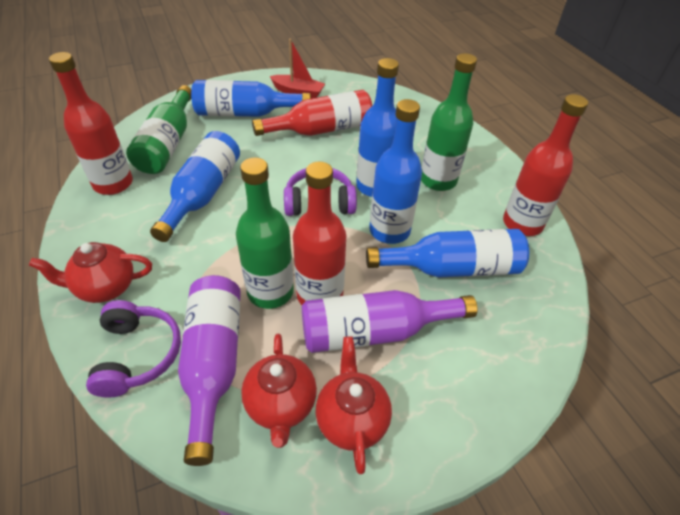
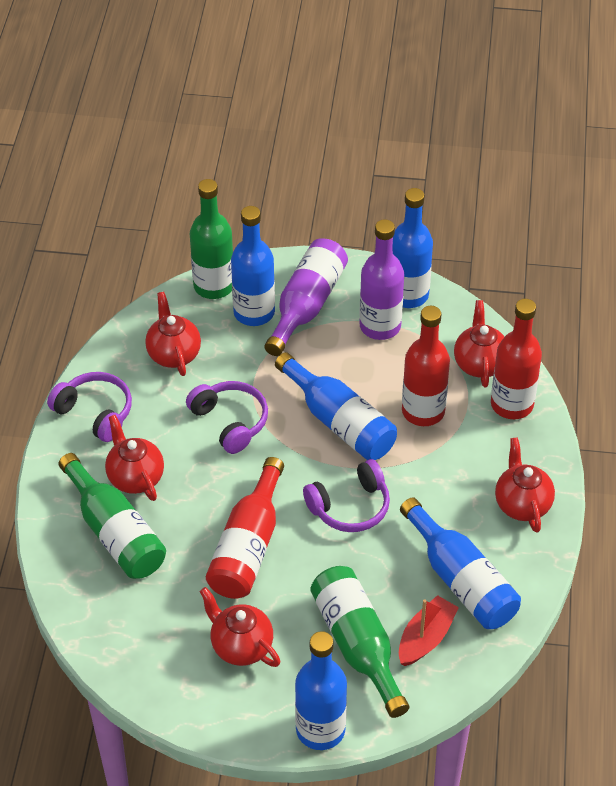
purple headphones: 2 -> 3
red bottle: 4 -> 3
red teapot: 3 -> 5

